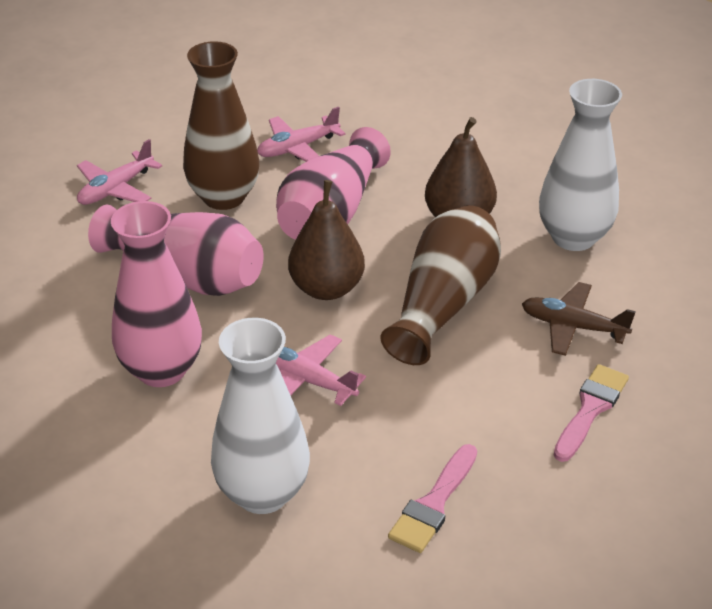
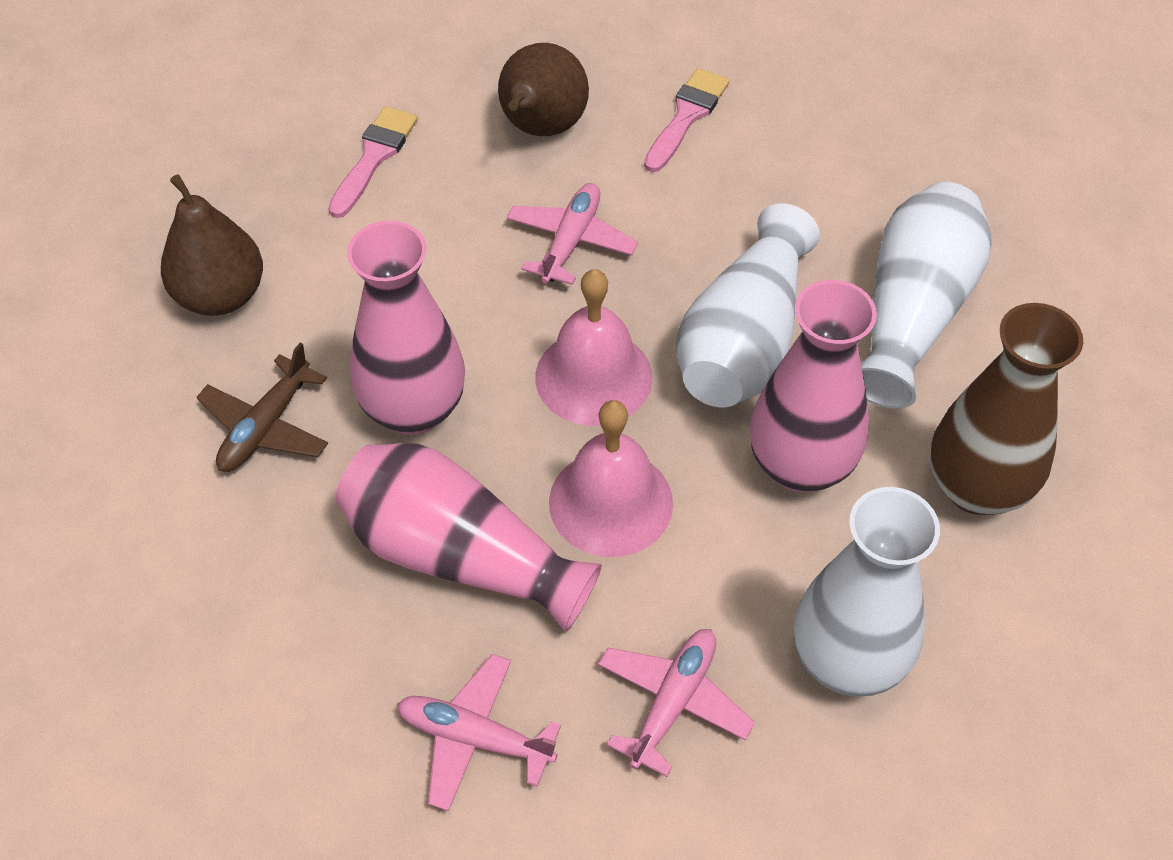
brown vase: 2 -> 1
pink bell: 0 -> 2
white vase: 2 -> 3

